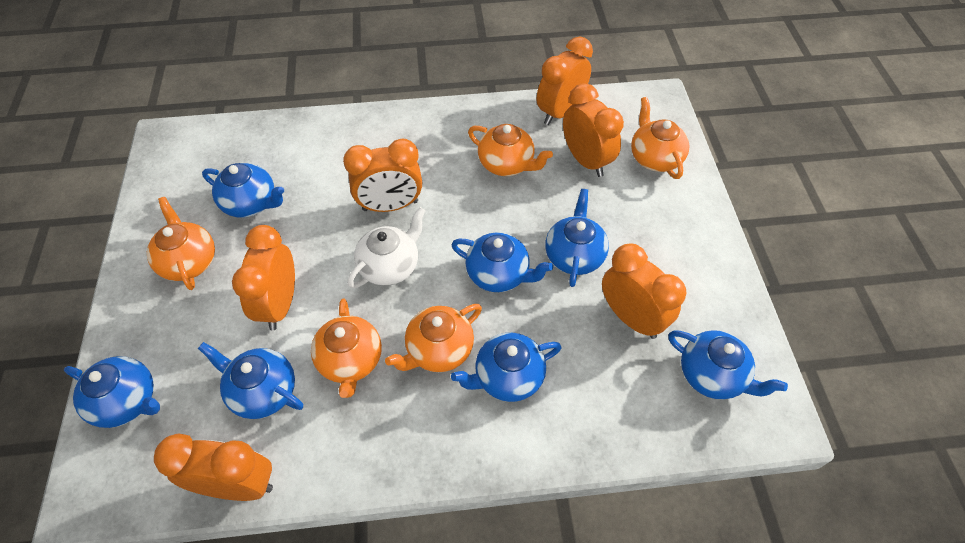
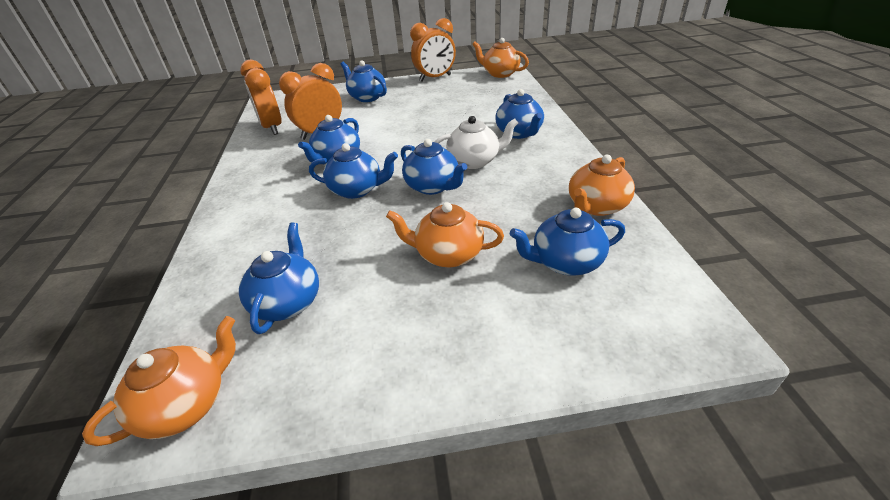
orange clock: 6 -> 3
orange teapot: 5 -> 4

